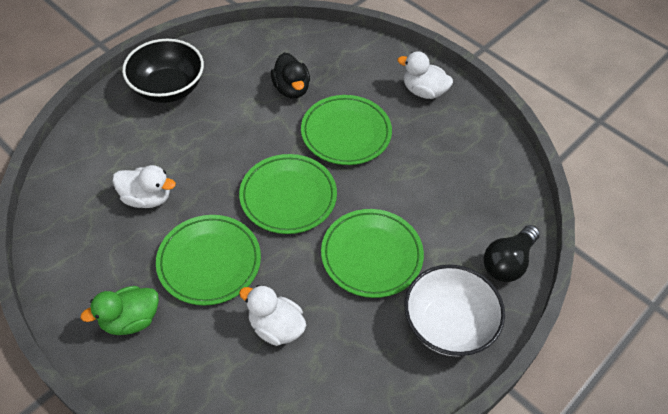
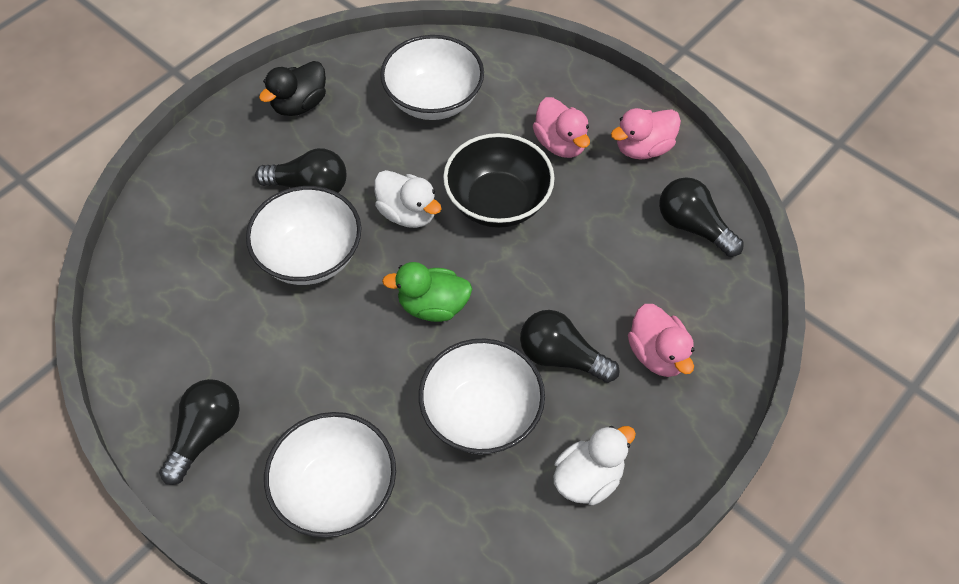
black light bulb: 1 -> 4
green plate: 4 -> 0
pink duck: 0 -> 3
white bowl: 1 -> 4
white duck: 3 -> 2

